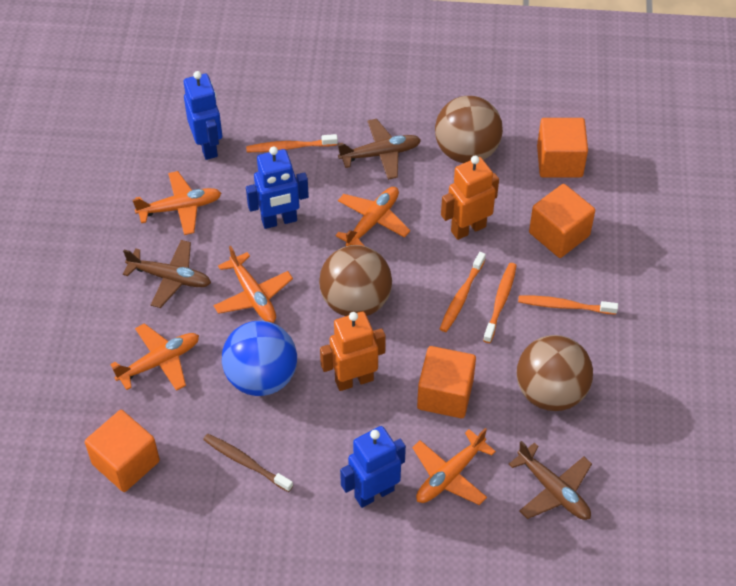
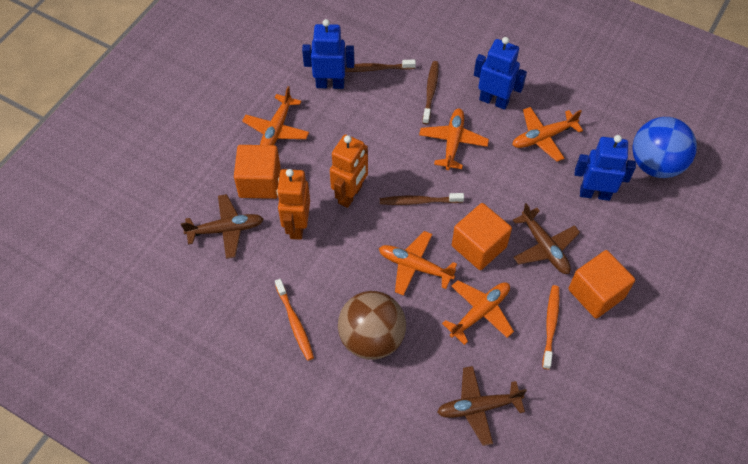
brown ball: 3 -> 1
brown toothbrush: 1 -> 3
orange cube: 4 -> 3
orange toothbrush: 4 -> 2

